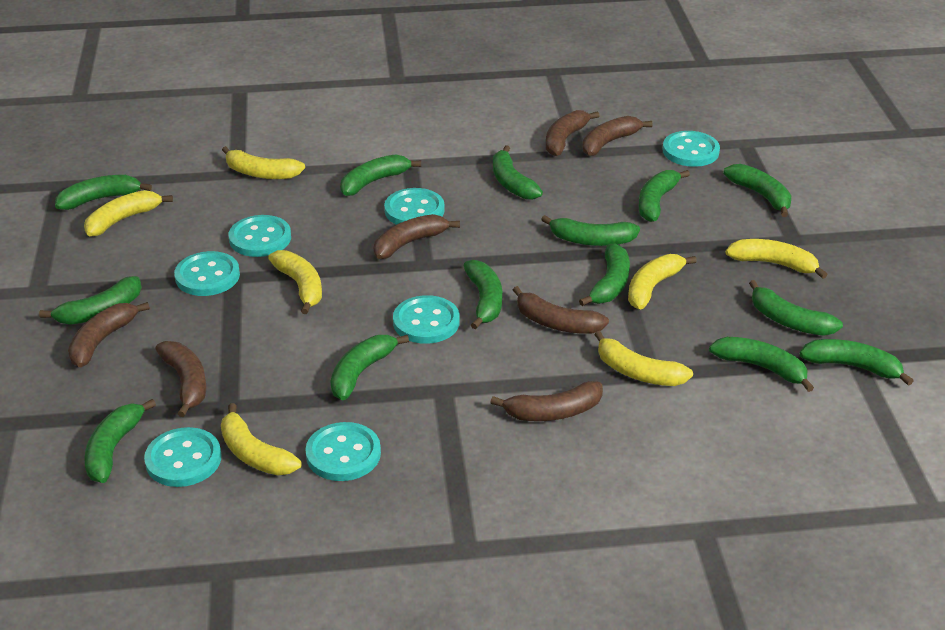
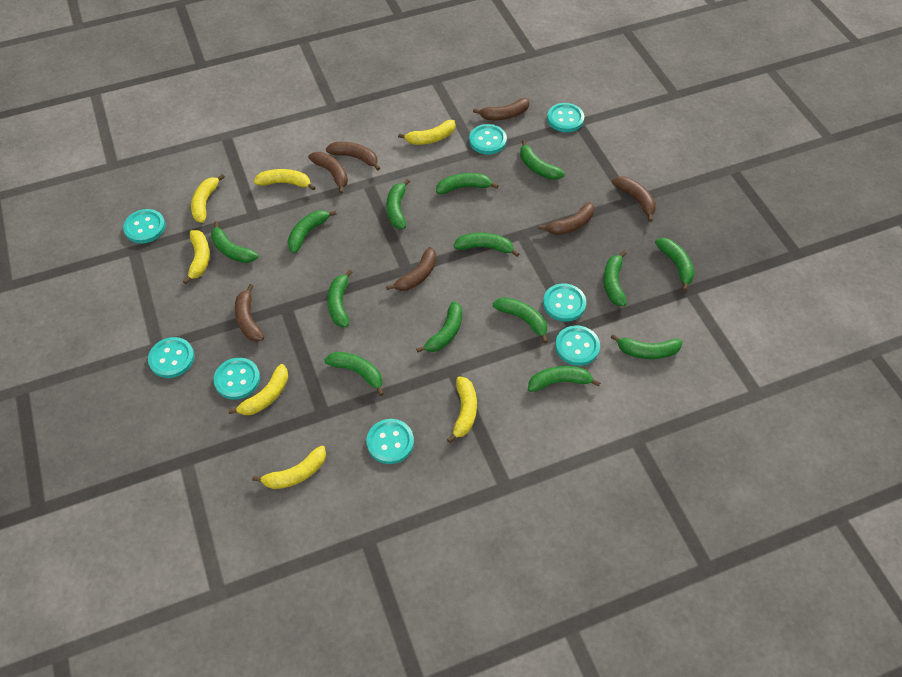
turquoise button: 7 -> 8

